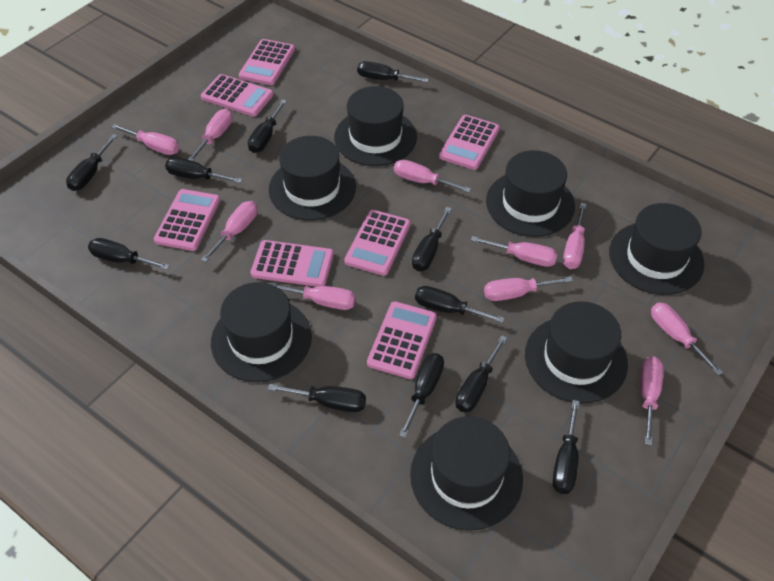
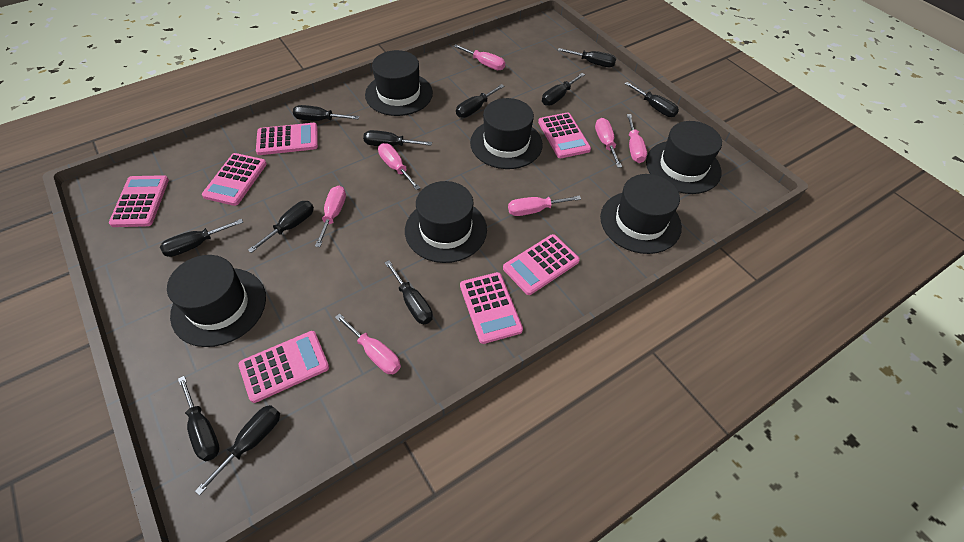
black hat: 7 -> 6
pink screwdriver: 10 -> 7

